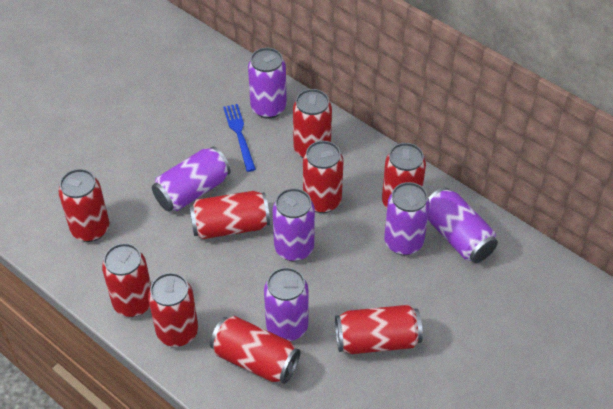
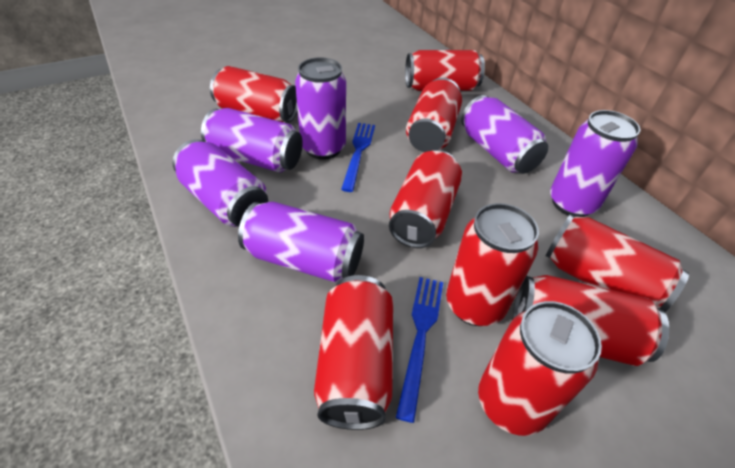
blue fork: 1 -> 2

